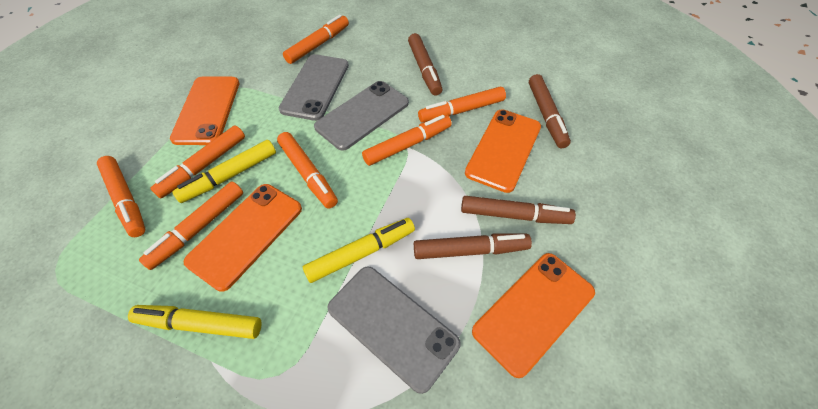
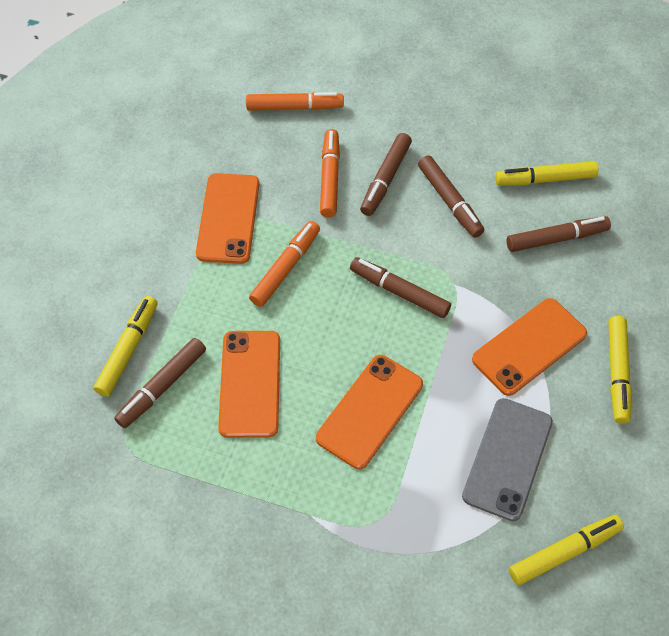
brown marker: 4 -> 5
grey phone: 3 -> 1
orange marker: 7 -> 3
yellow marker: 3 -> 4

